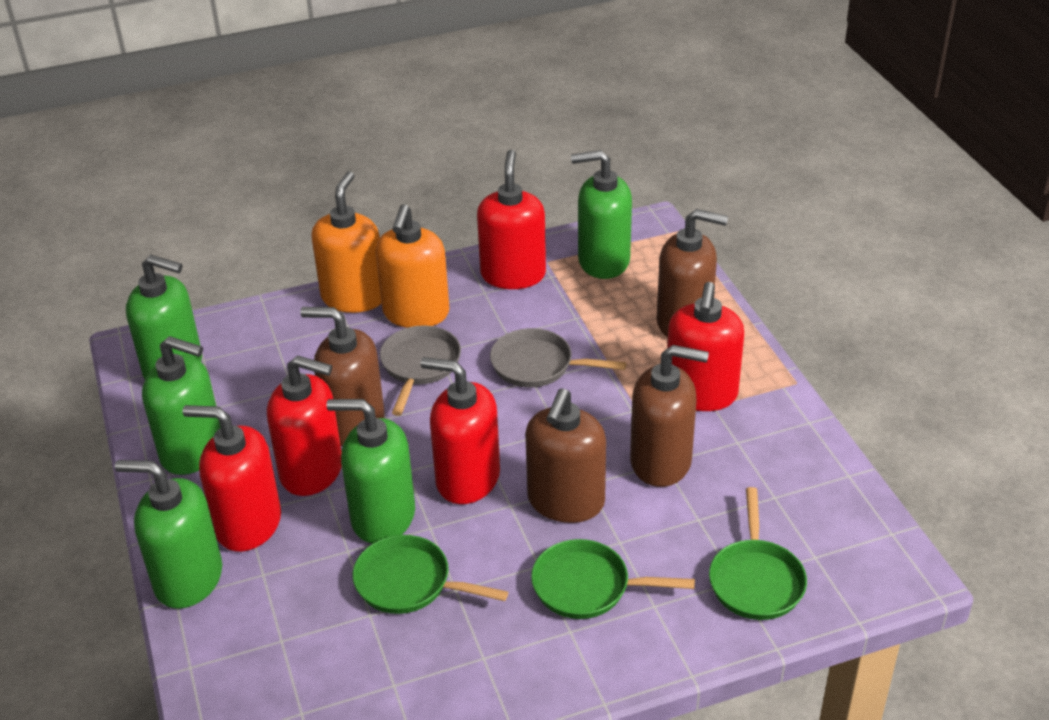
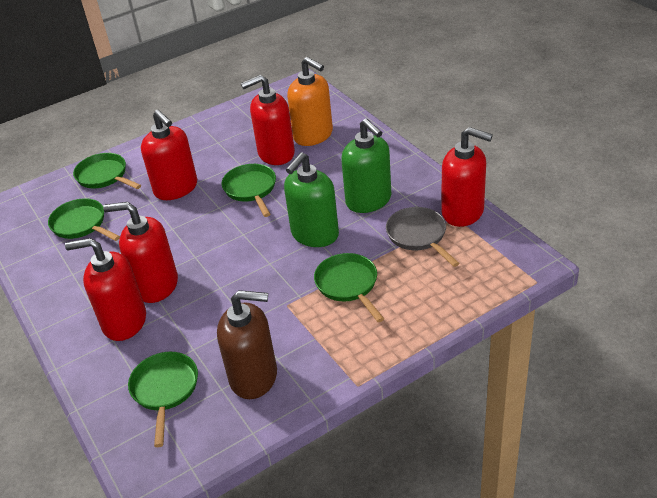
brown soap dispenser: 4 -> 1
green pan: 3 -> 5
green soap dispenser: 5 -> 2
grey pan: 2 -> 1
orange soap dispenser: 2 -> 1

